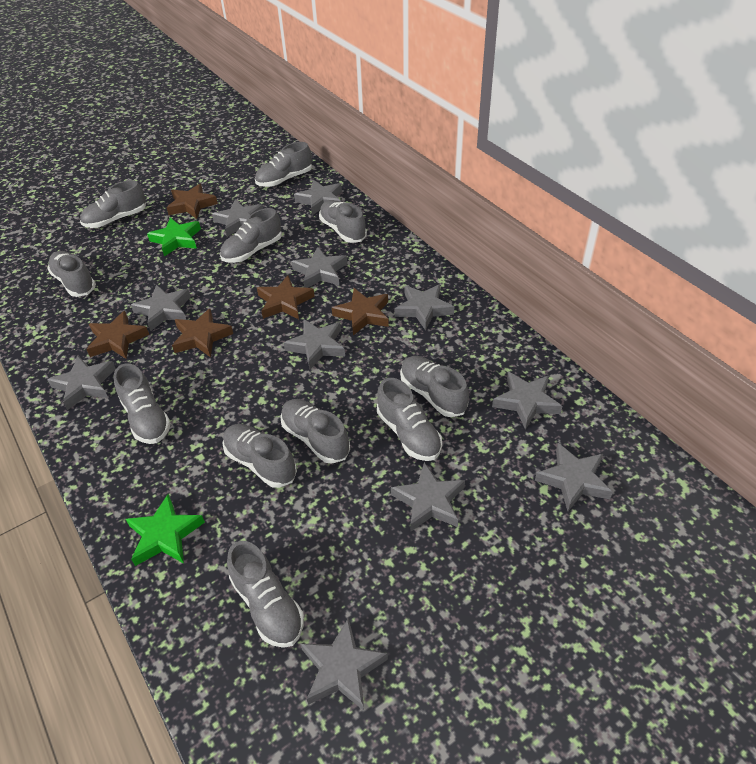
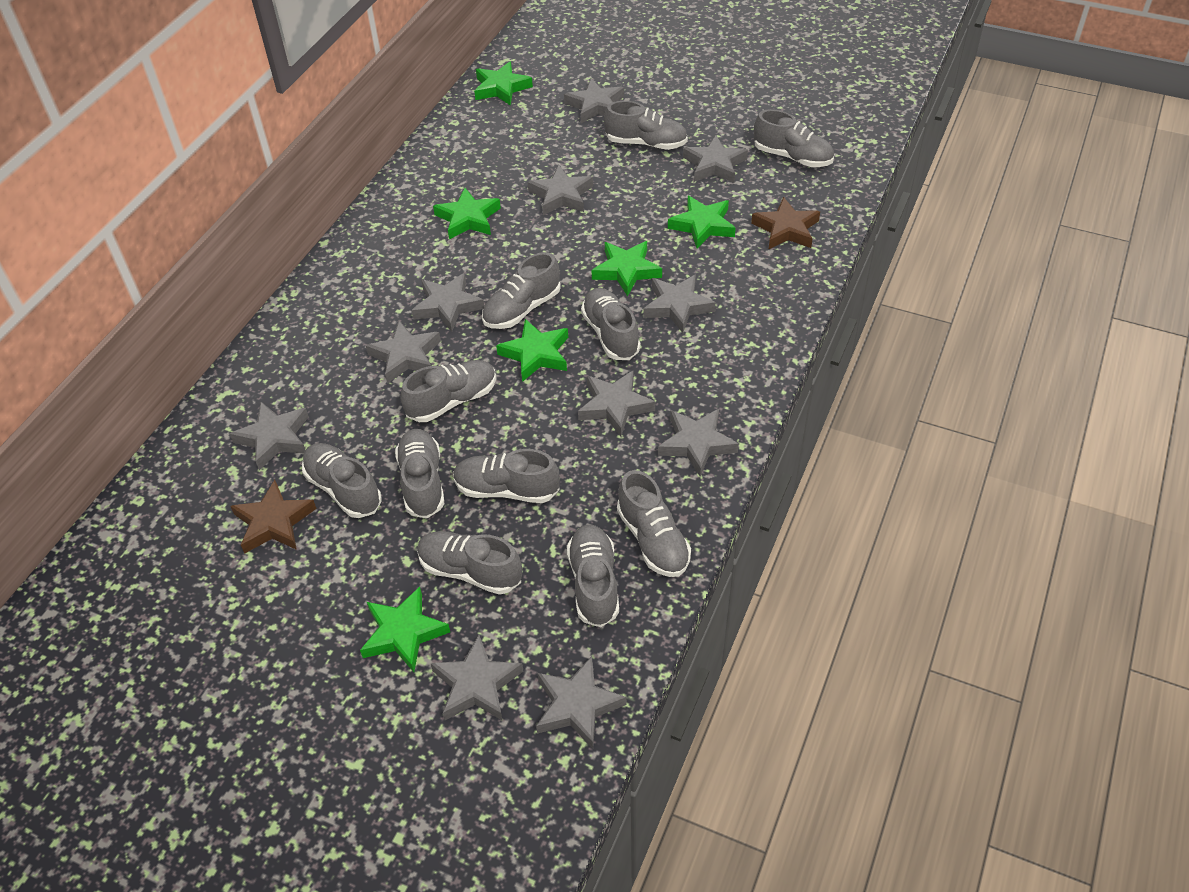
brown star: 5 -> 2
green star: 2 -> 6

